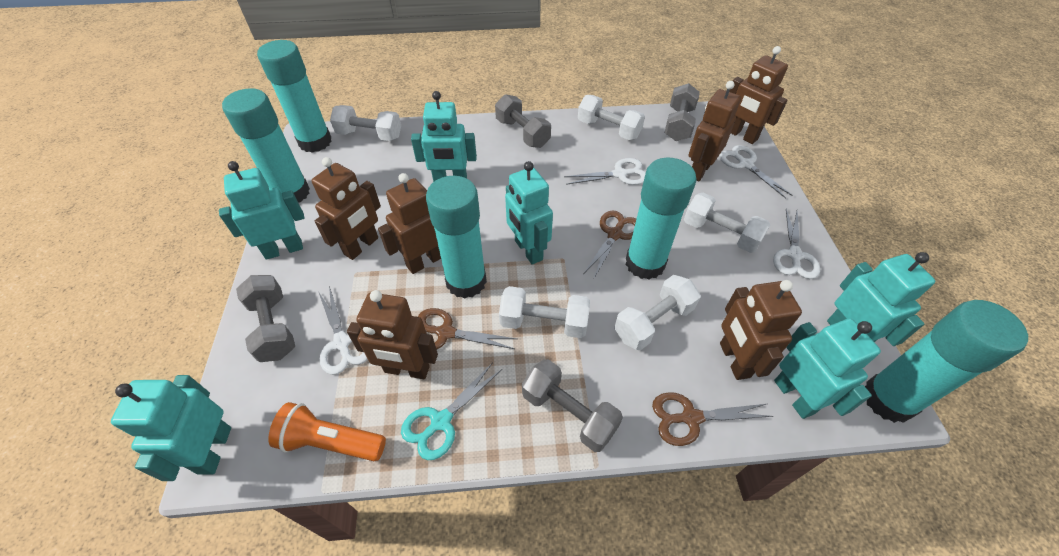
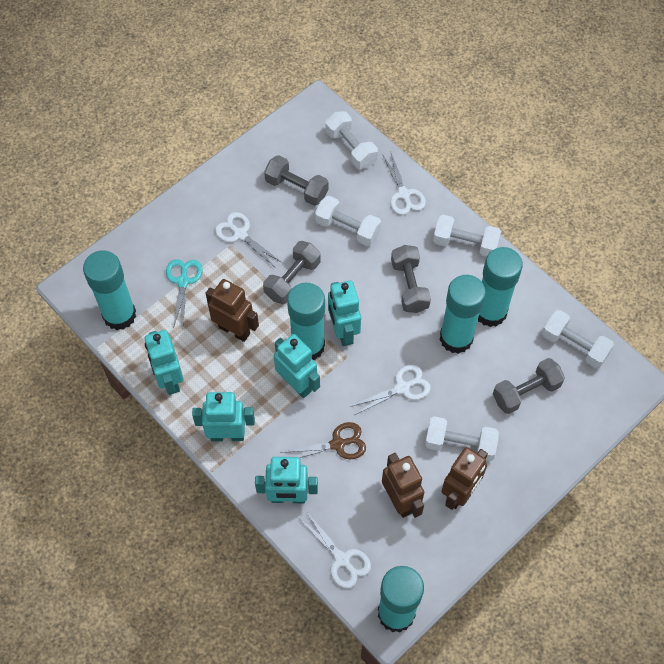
brown robot: 6 -> 3
brown scissors: 3 -> 1
orange flashlight: 1 -> 0
turquoise robot: 6 -> 5

